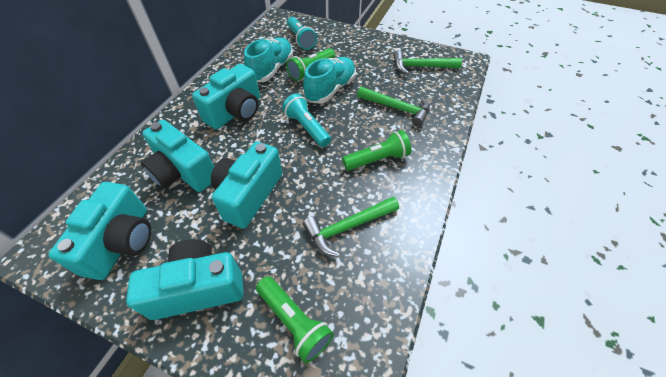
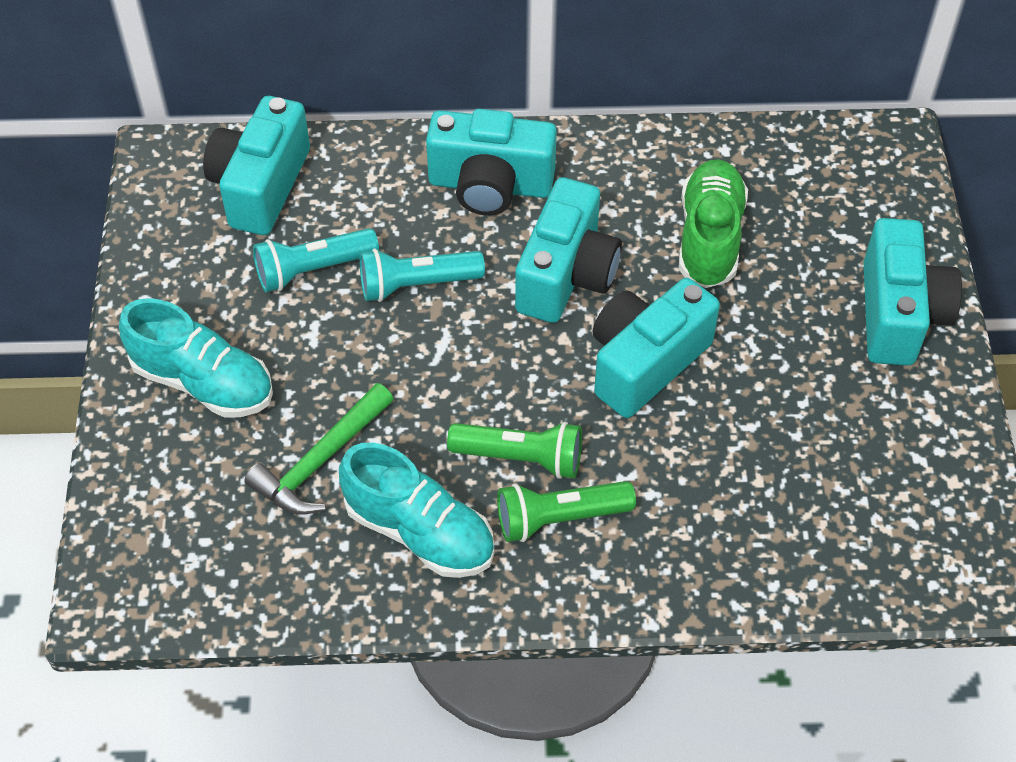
green flashlight: 3 -> 2
green hammer: 3 -> 1
green shoe: 0 -> 1

